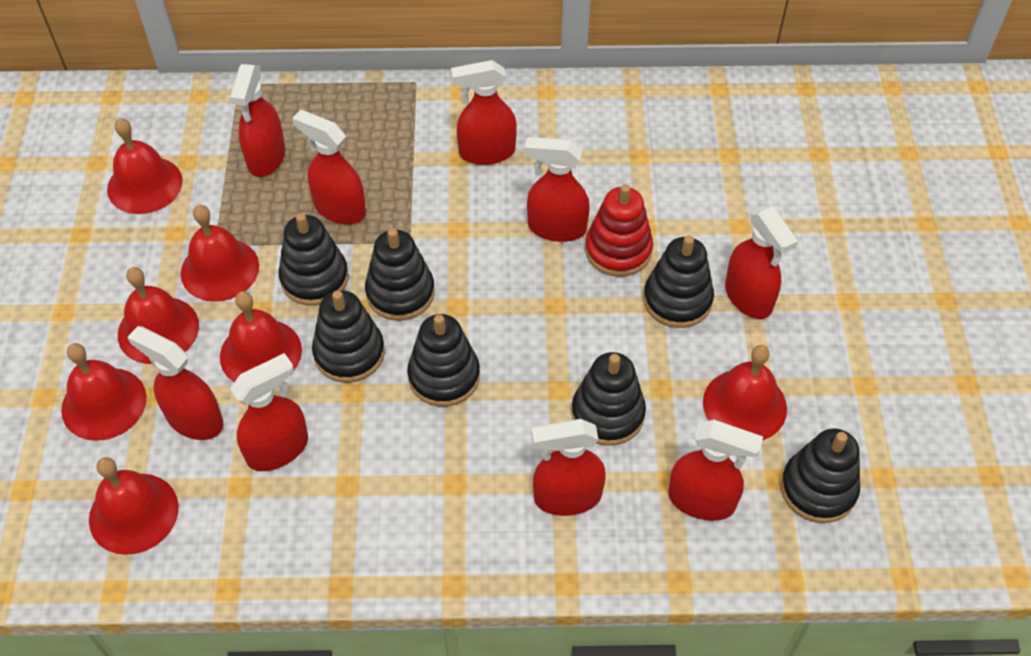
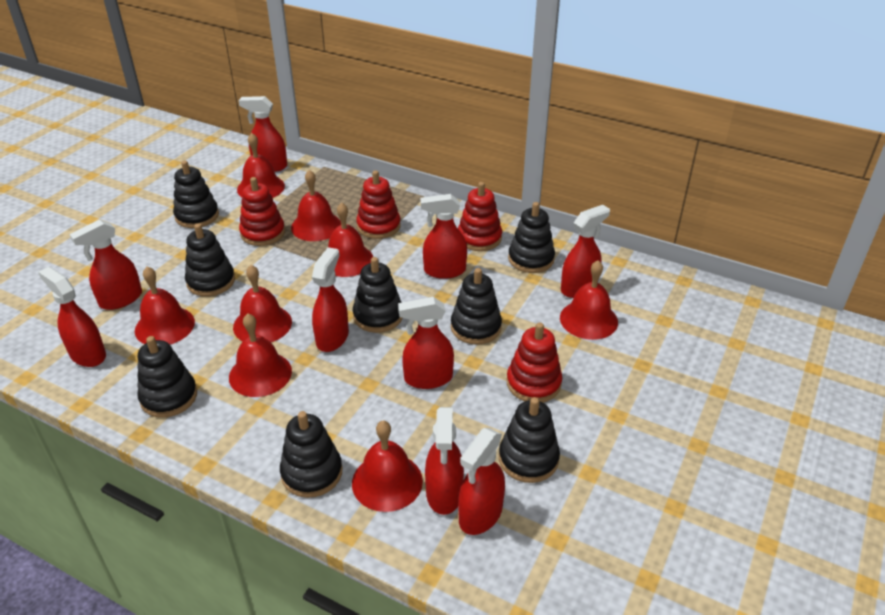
black stacking toy: 7 -> 8
red bell: 7 -> 8
red stacking toy: 1 -> 4

